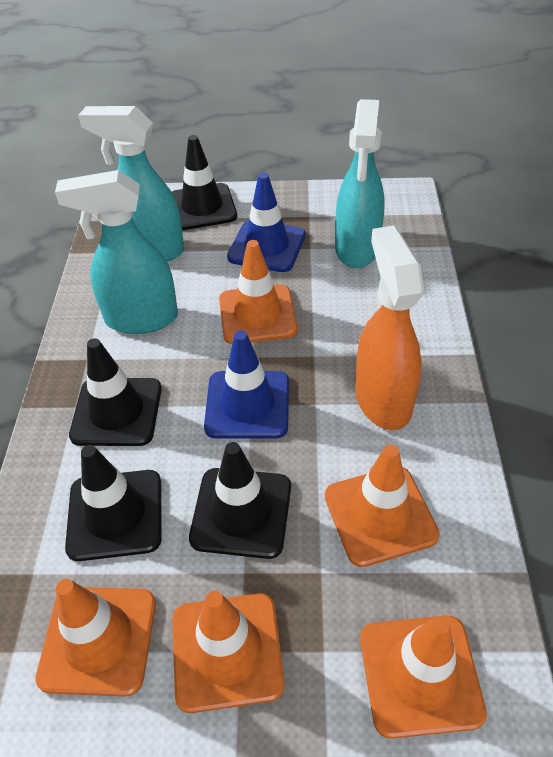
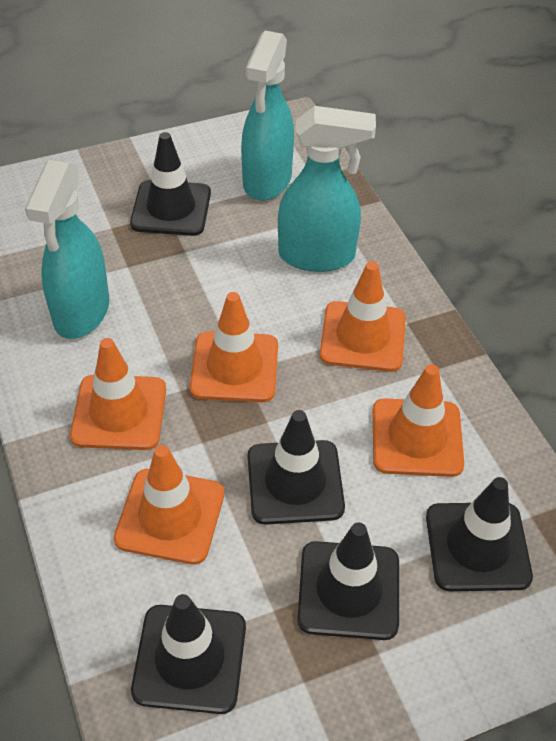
black traffic cone: 4 -> 5
blue traffic cone: 2 -> 0
orange spray bottle: 1 -> 0

